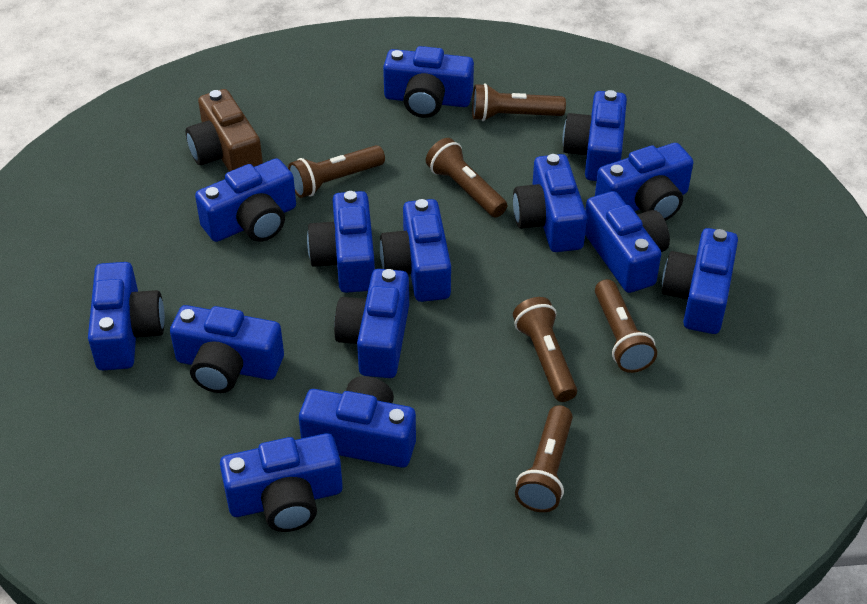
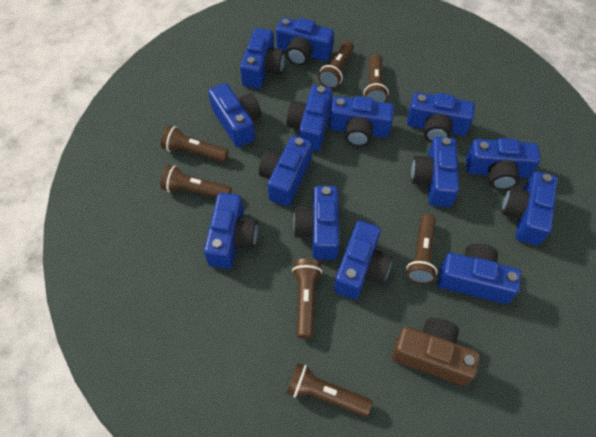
brown flashlight: 6 -> 7

